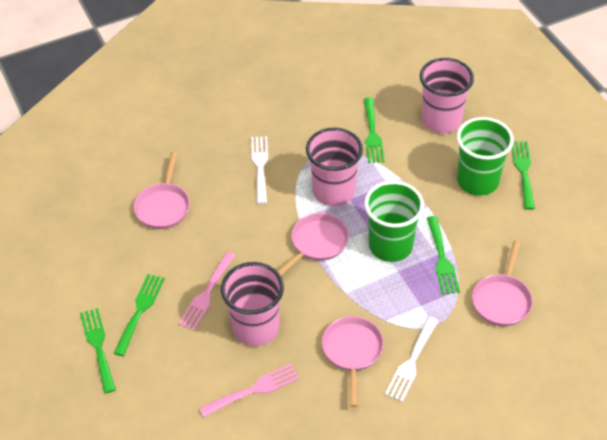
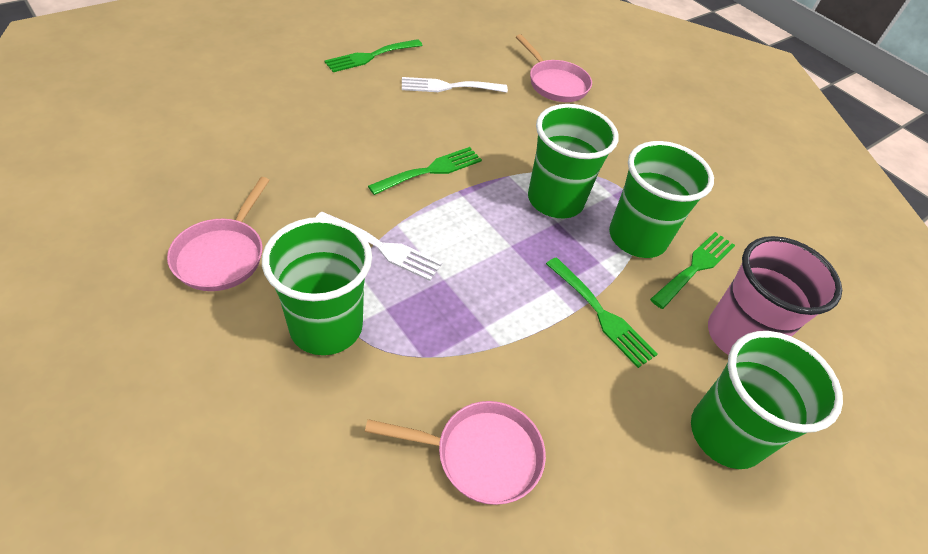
green cup: 2 -> 4
green fork: 5 -> 4
pink cup: 3 -> 1
pink fork: 2 -> 0
pink pan: 4 -> 3

